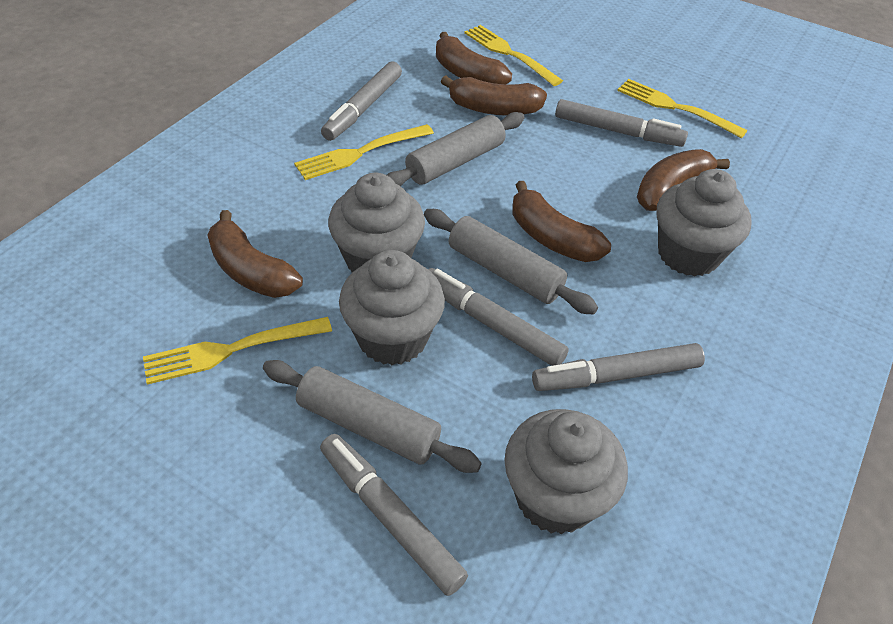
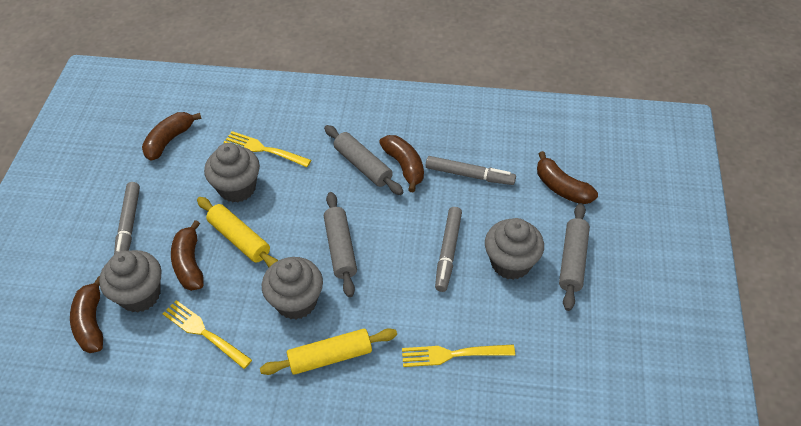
grey marker: 5 -> 3
yellow fork: 4 -> 3
yellow rolling pin: 0 -> 2

